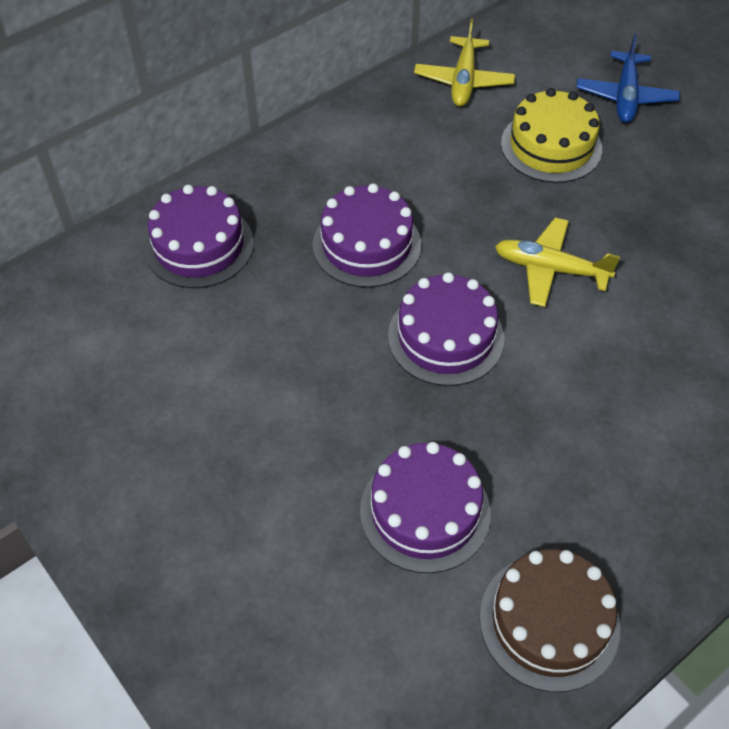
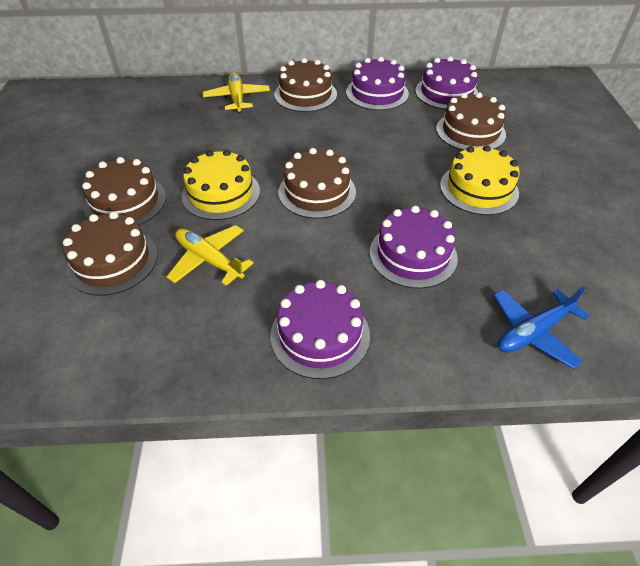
brown cake: 1 -> 5
yellow cake: 1 -> 2

